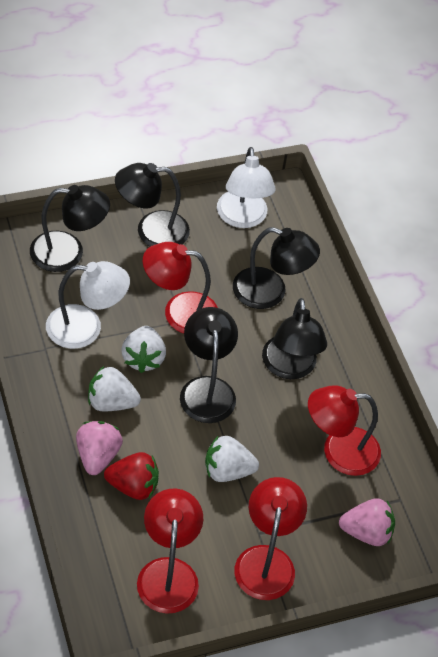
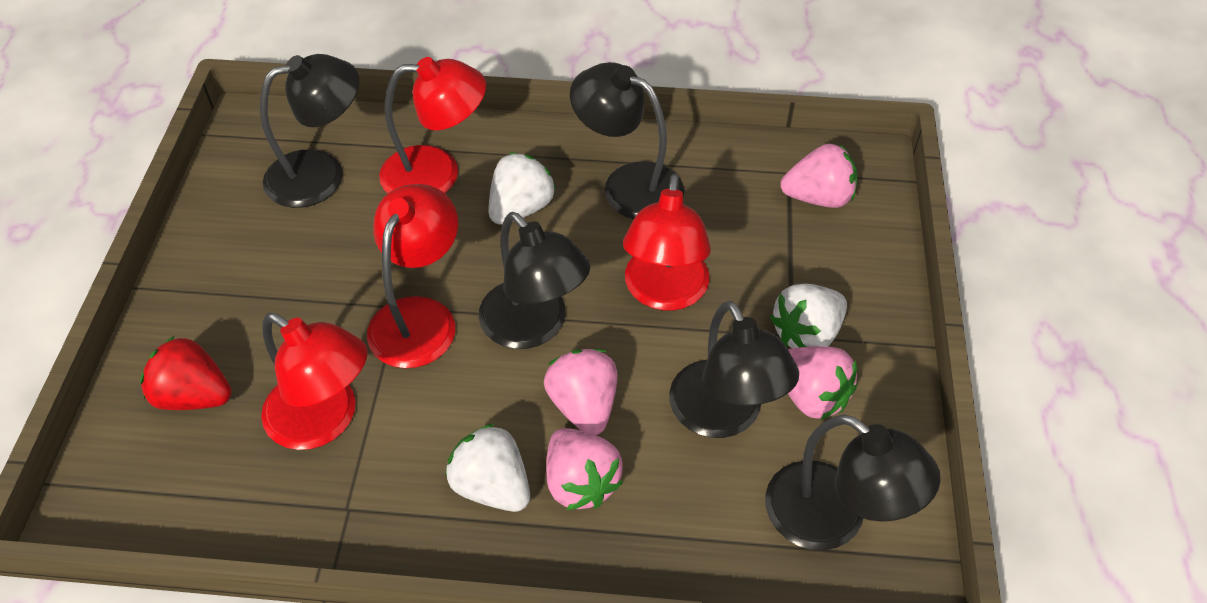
pink strawberry: 2 -> 4
white lamp: 2 -> 0

